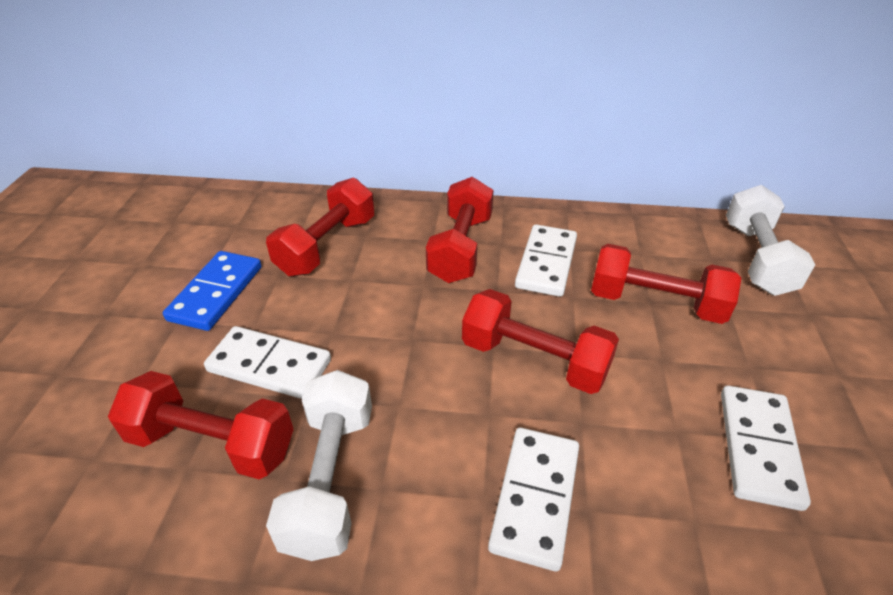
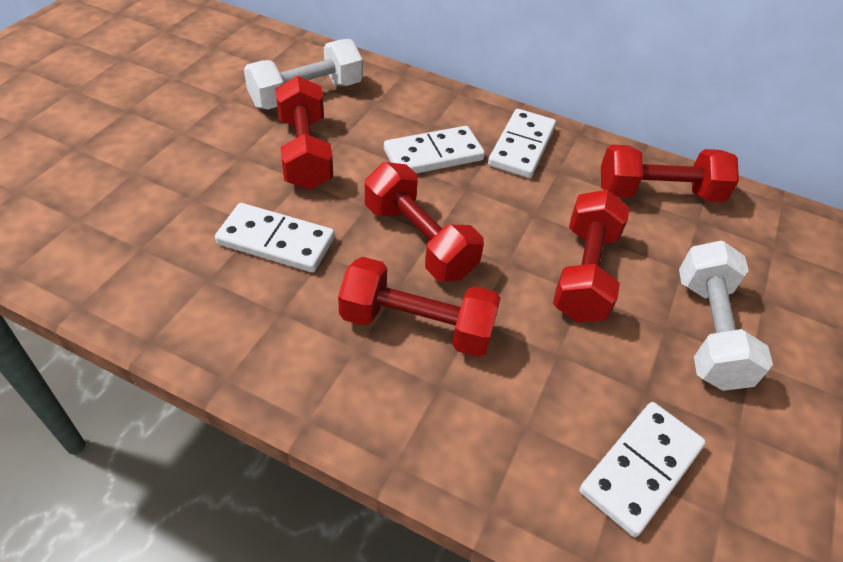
blue domino: 1 -> 0

